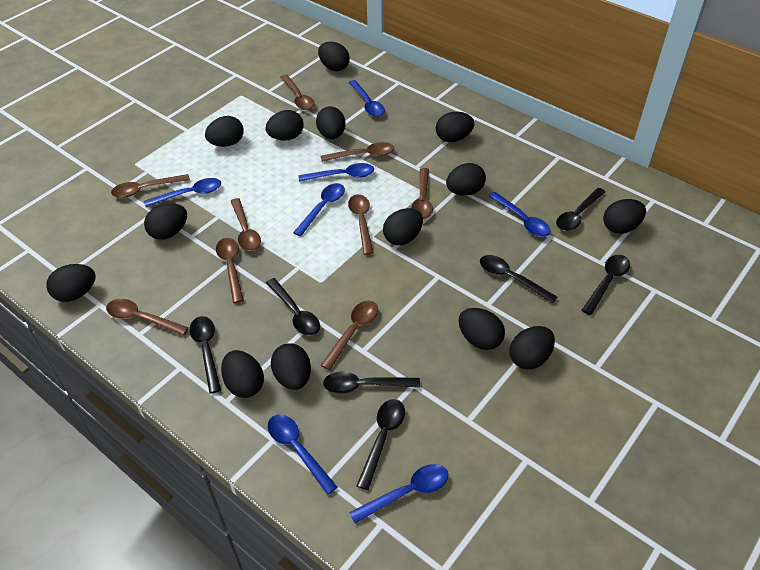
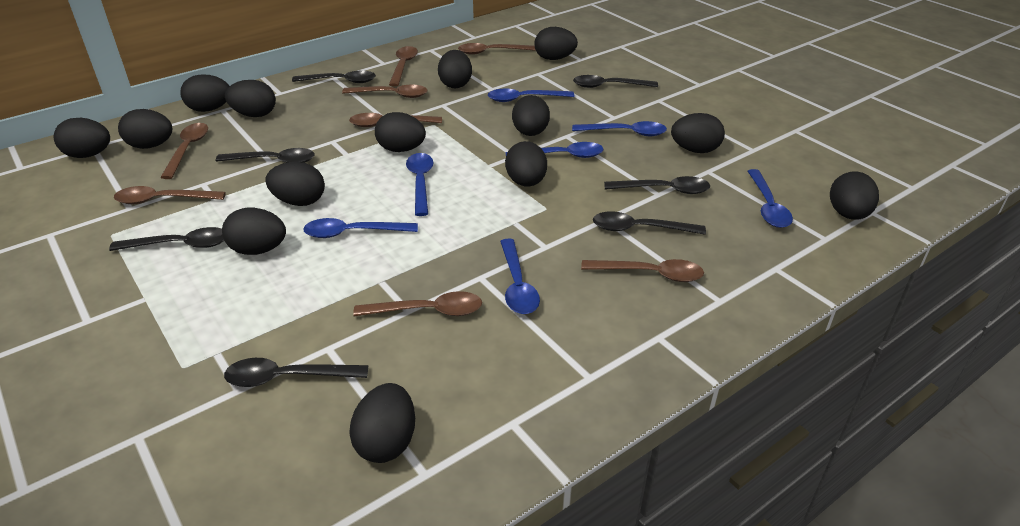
brown spoon: 9 -> 8

